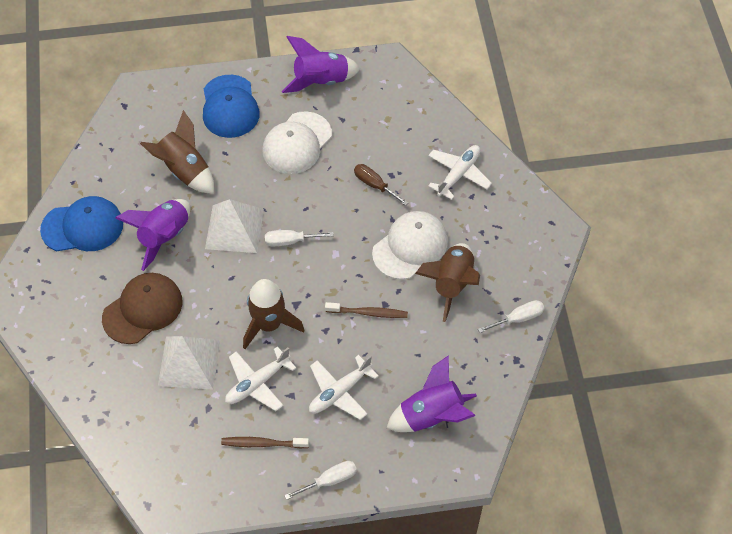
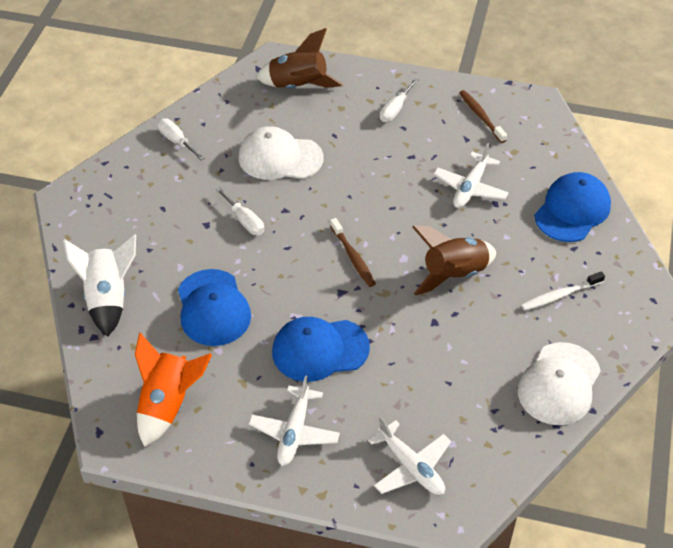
blue cap: 2 -> 3
brown cap: 1 -> 0
brown rocket: 3 -> 2
brown screwdriver: 1 -> 0
orange rocket: 0 -> 1
purple rocket: 3 -> 0
white pyramid: 2 -> 0
white rocket: 0 -> 1
white toothbrush: 0 -> 1

